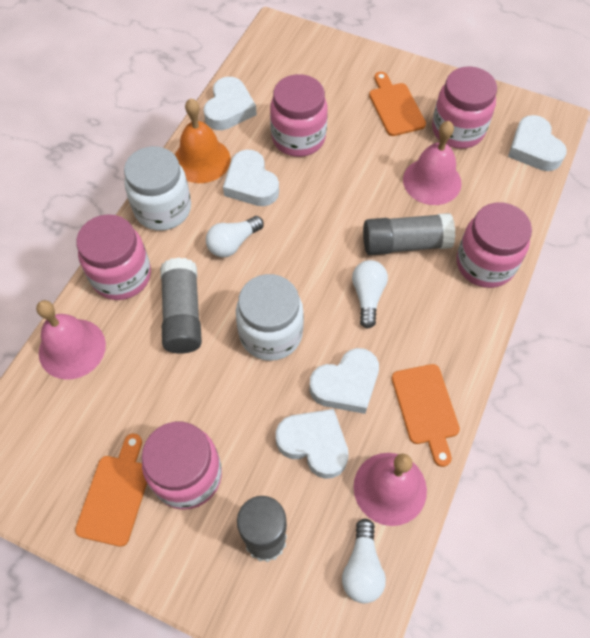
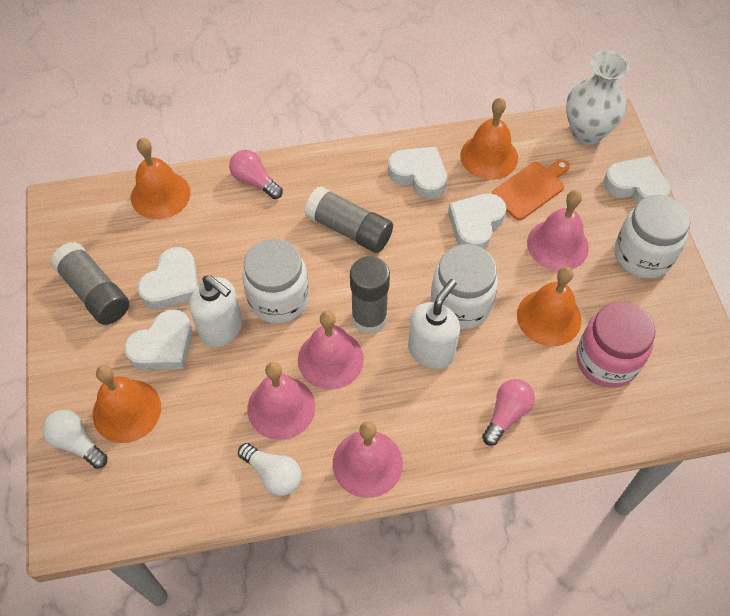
orange bell: 1 -> 4
orange cutting board: 3 -> 1
pink bell: 3 -> 4
pink jar: 5 -> 1
pink light bulb: 0 -> 2
white jar: 2 -> 3
white light bulb: 3 -> 2
white soap dispenser: 0 -> 2
white vase: 0 -> 1

